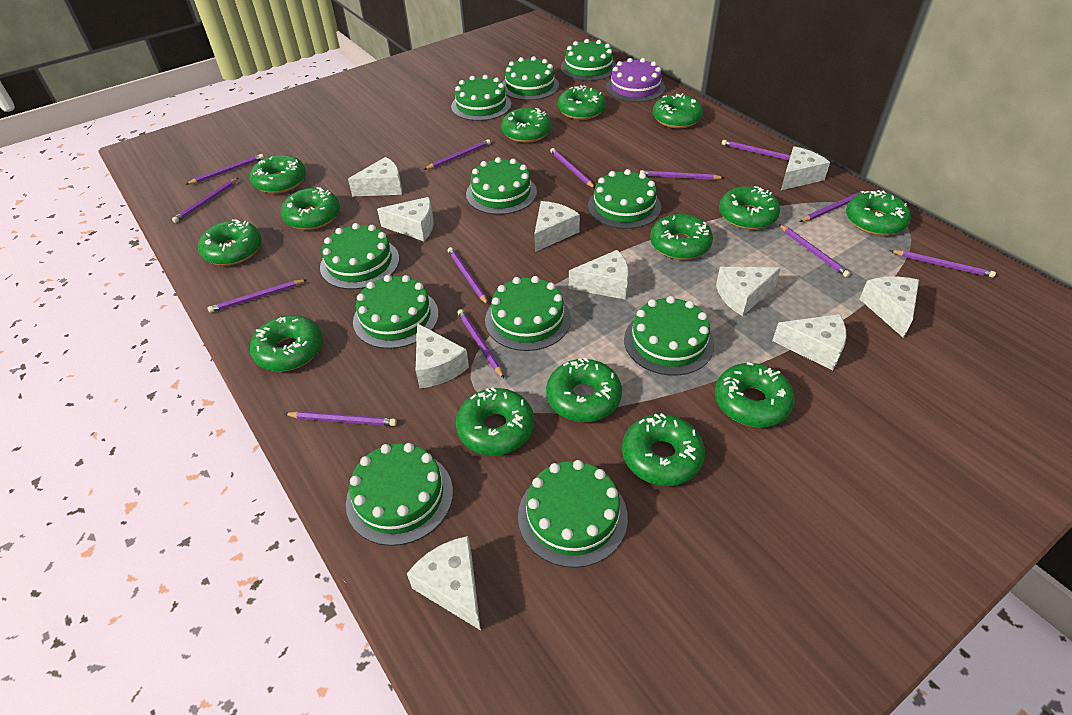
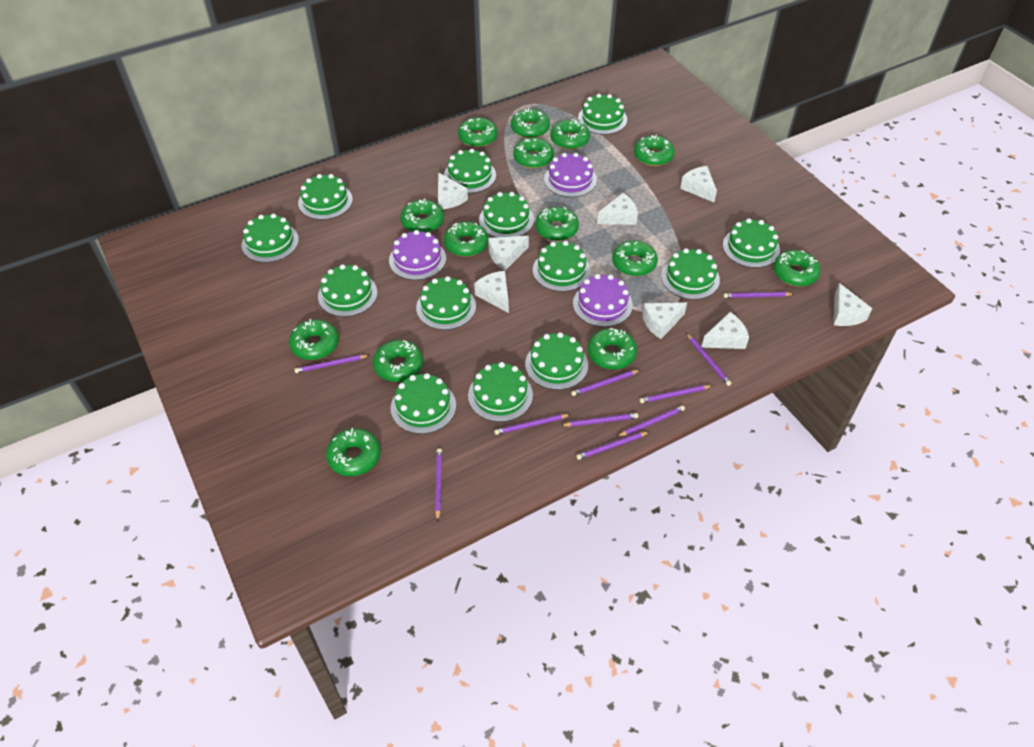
green cake: 11 -> 13
purple cake: 1 -> 3
purple pencil: 13 -> 10
white cheese: 10 -> 8

